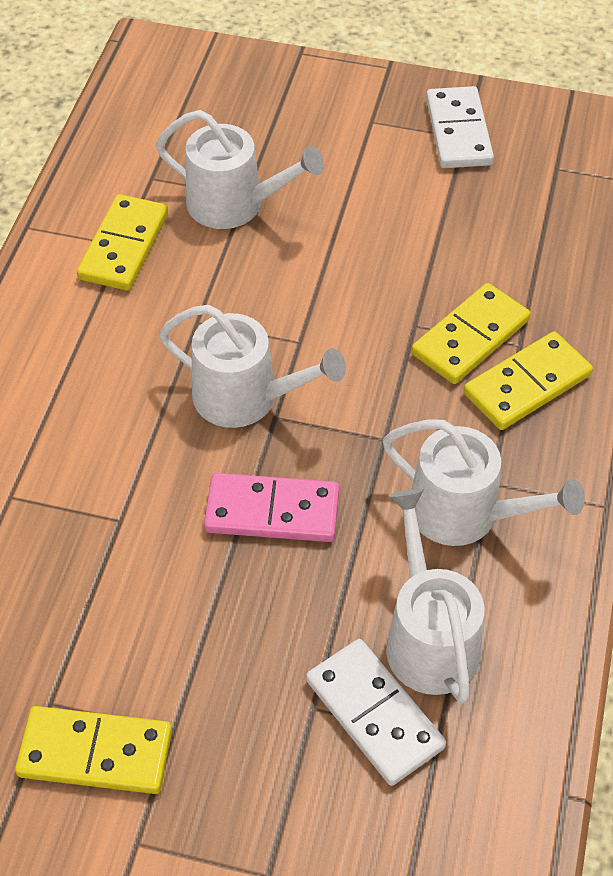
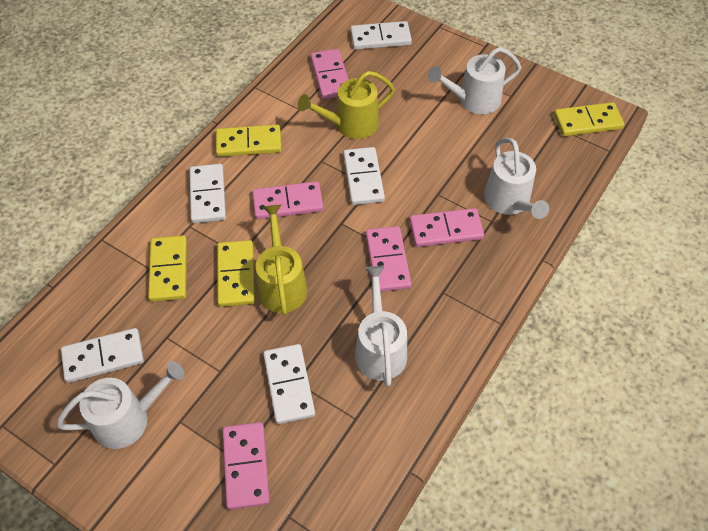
pink domino: 1 -> 5
white domino: 2 -> 5
yellow watering can: 0 -> 2

